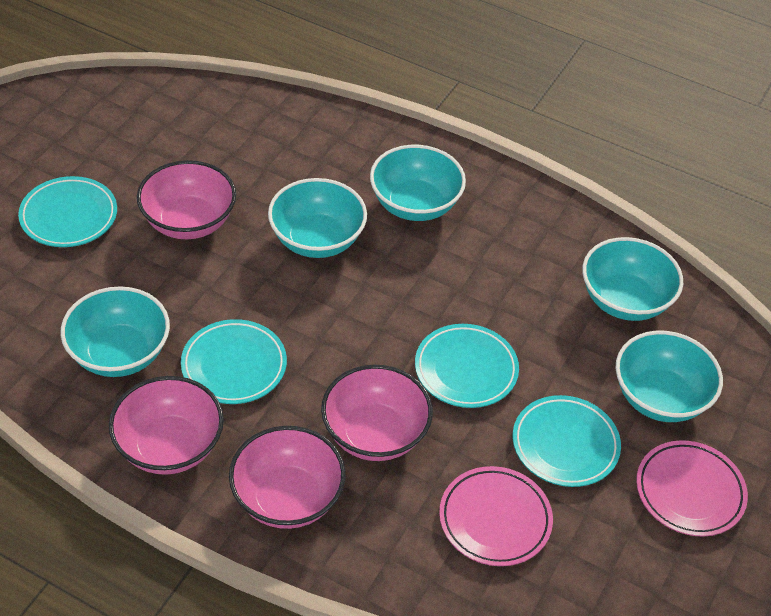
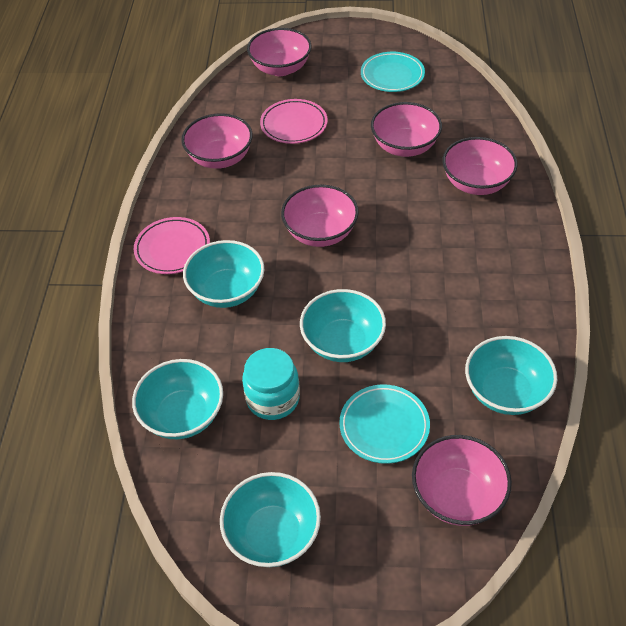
pink bowl: 4 -> 6
turquoise jar: 0 -> 1
turquoise plate: 4 -> 2

